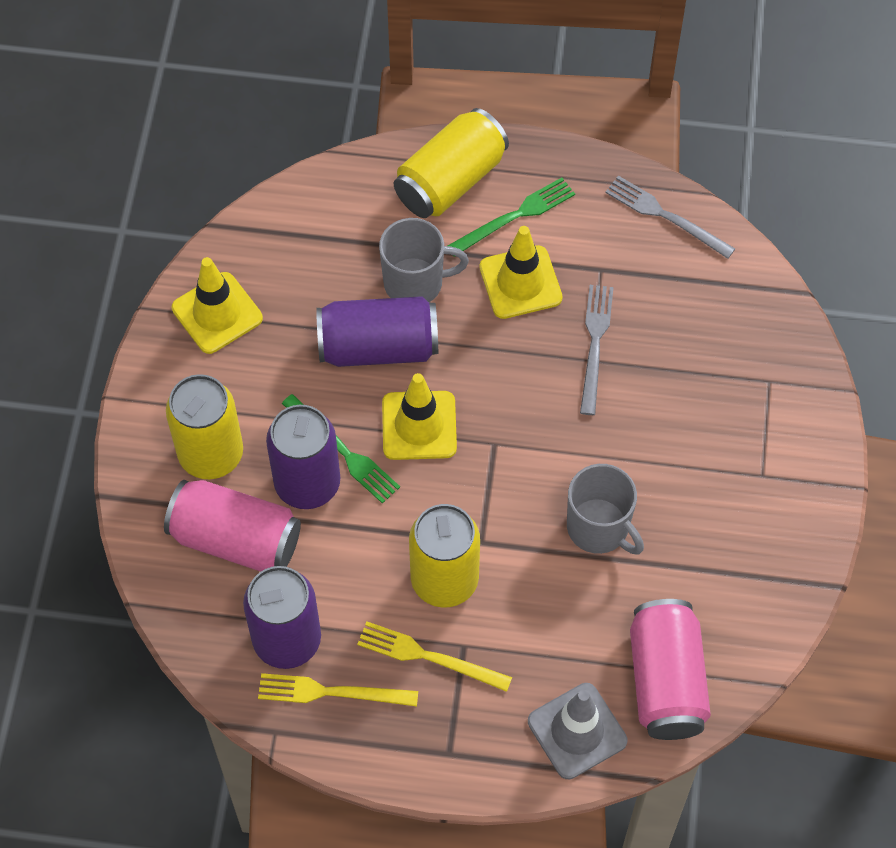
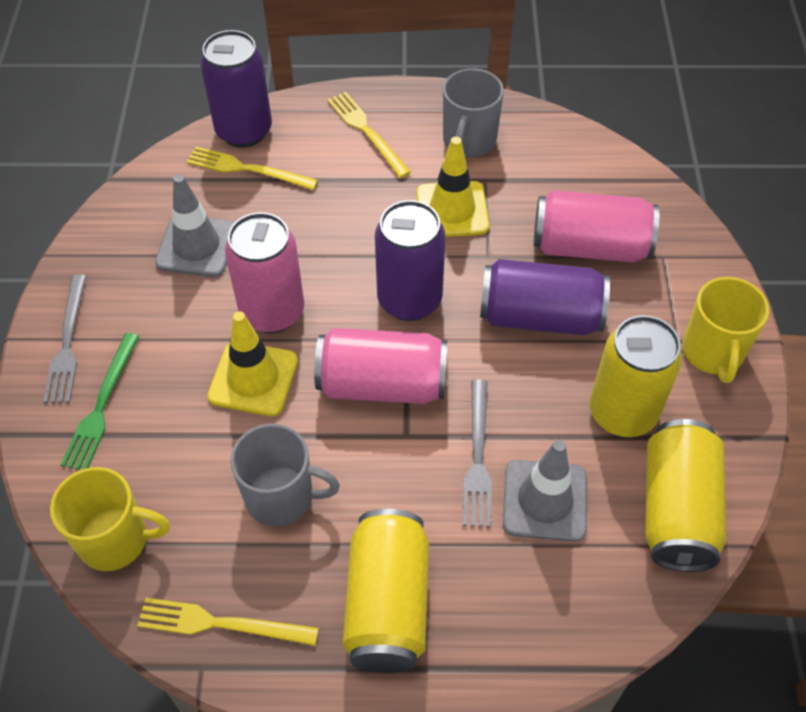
green fork: 2 -> 1
grey traffic cone: 1 -> 2
pink can: 2 -> 3
yellow fork: 2 -> 3
yellow mug: 0 -> 2
yellow traffic cone: 3 -> 2

